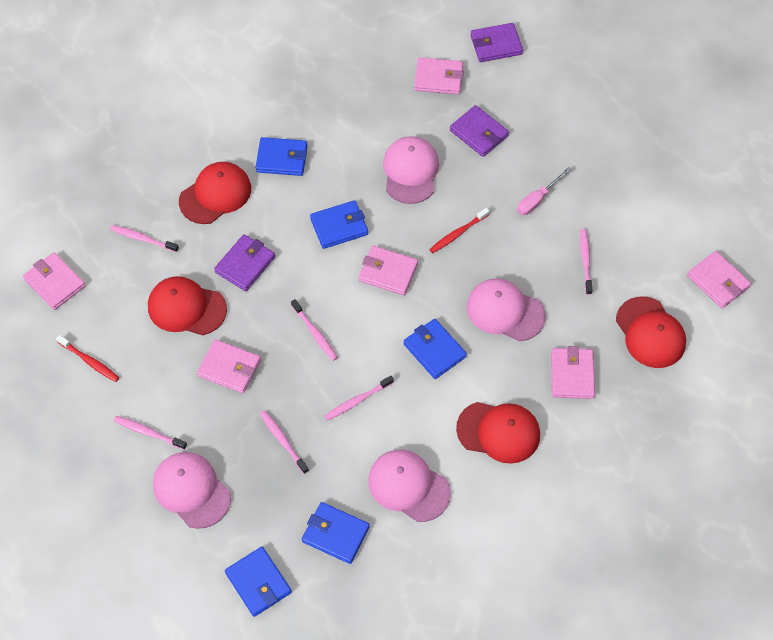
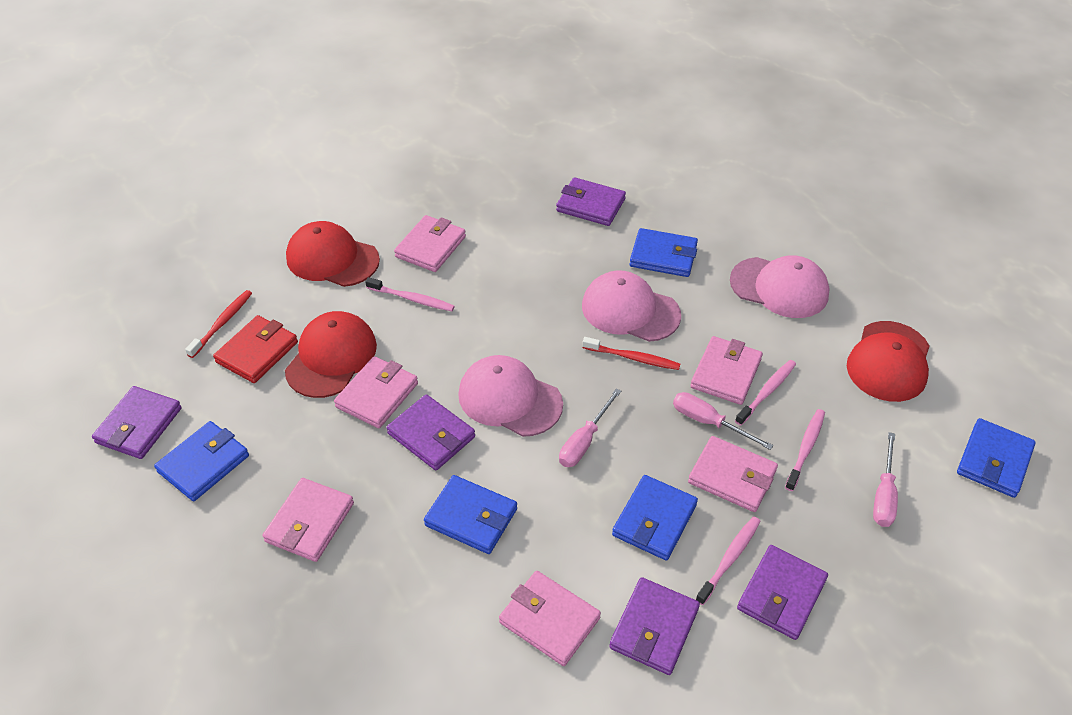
pink cap: 4 -> 3
pink screwdriver: 1 -> 3
pink toothbrush: 6 -> 4
purple wallet: 3 -> 5
red cap: 4 -> 3
red wallet: 0 -> 1

